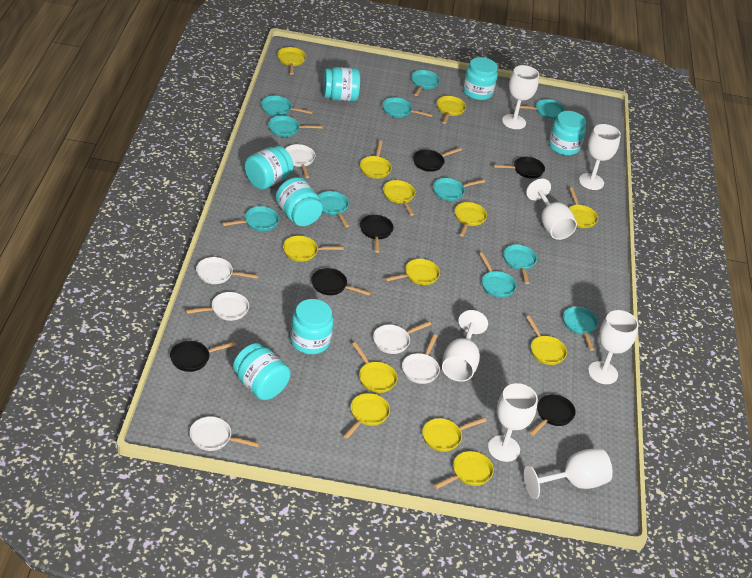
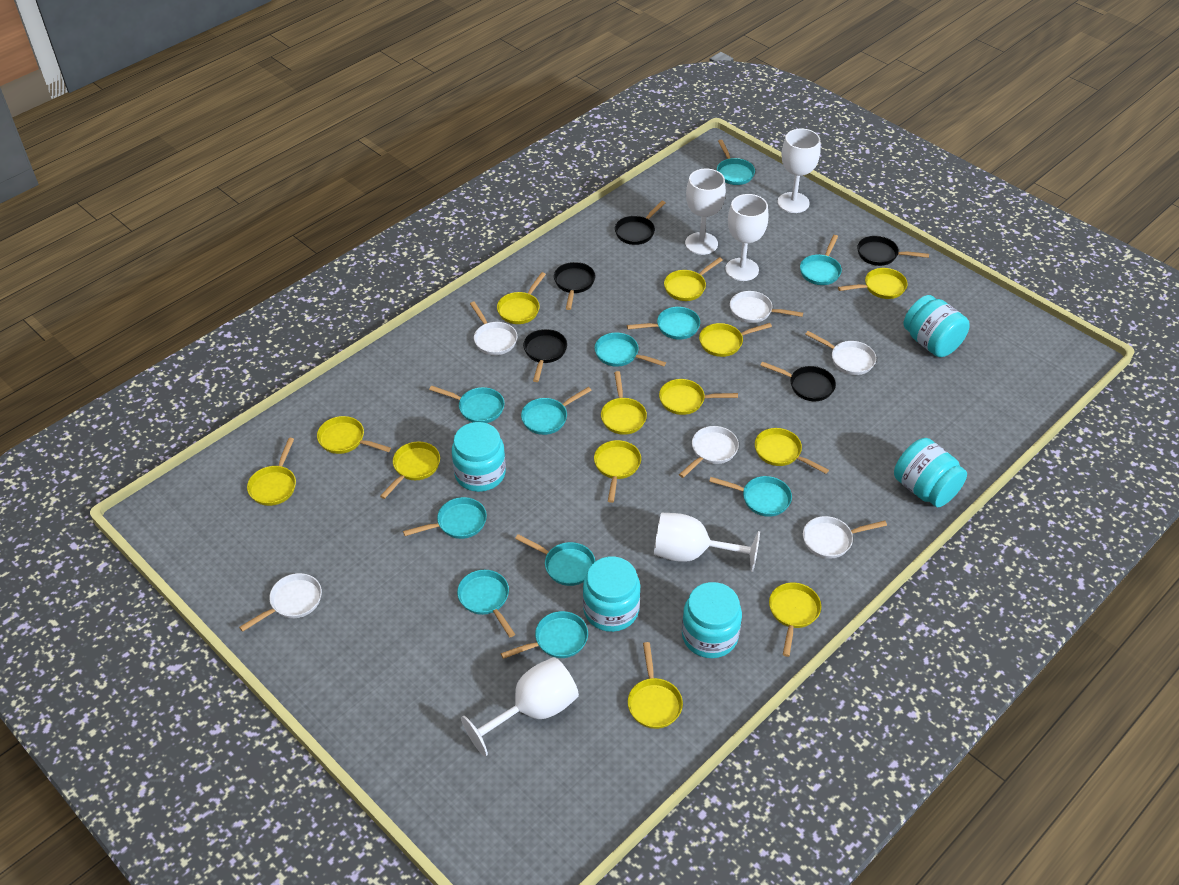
black pan: 6 -> 5
turquoise jar: 7 -> 5
white goblet: 7 -> 5

